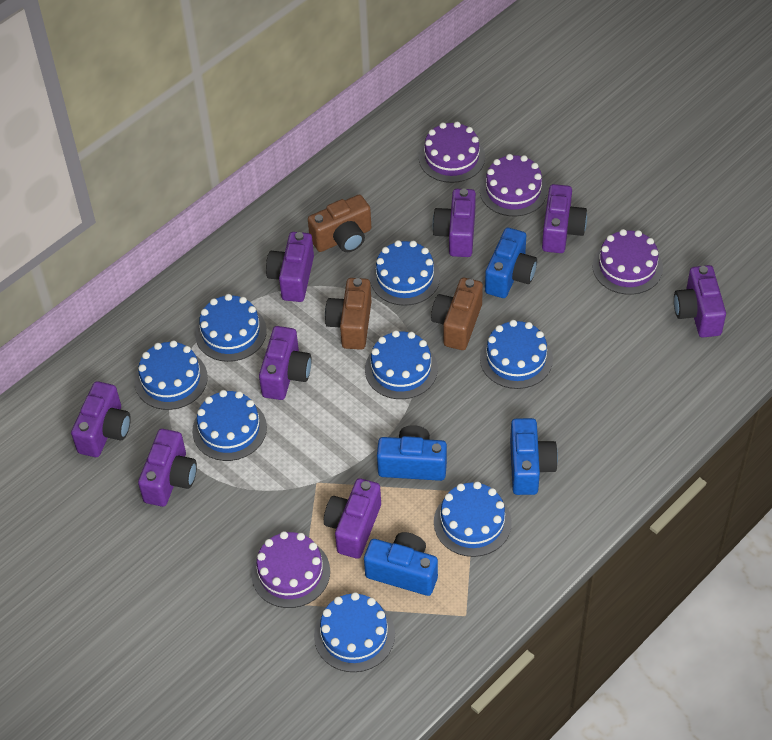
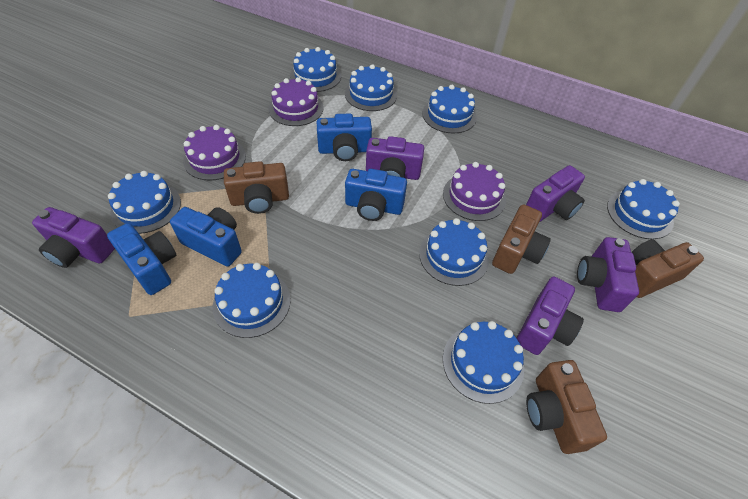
brown camera: 3 -> 4
purple cake: 4 -> 3
purple camera: 8 -> 5

